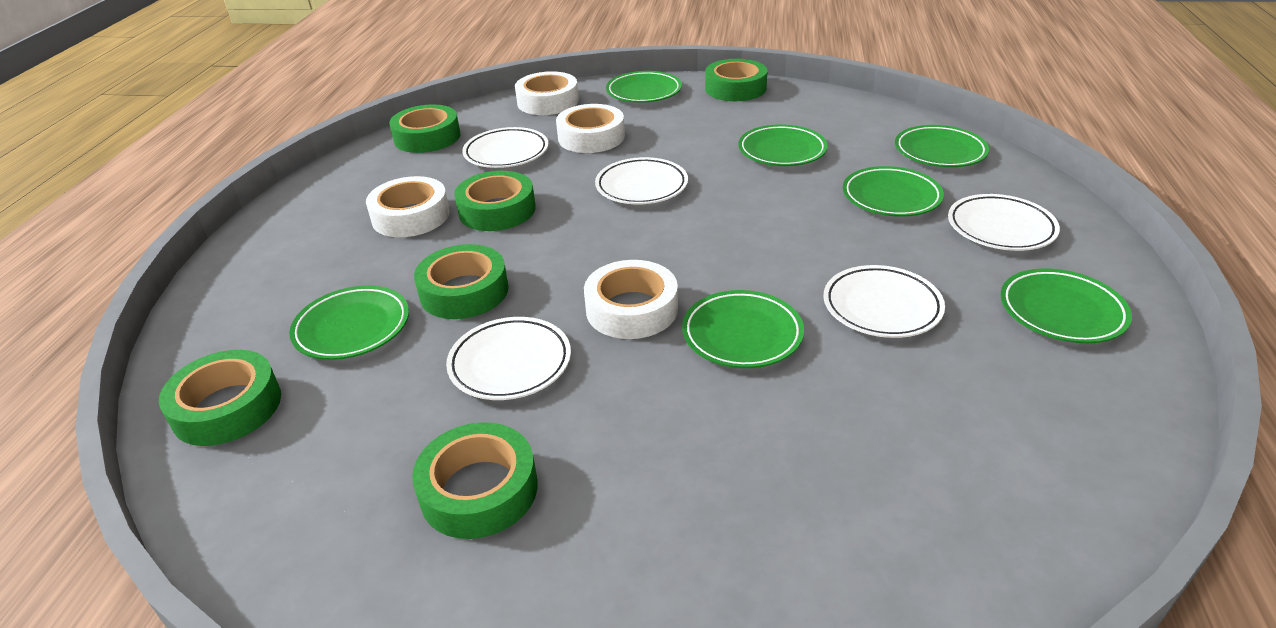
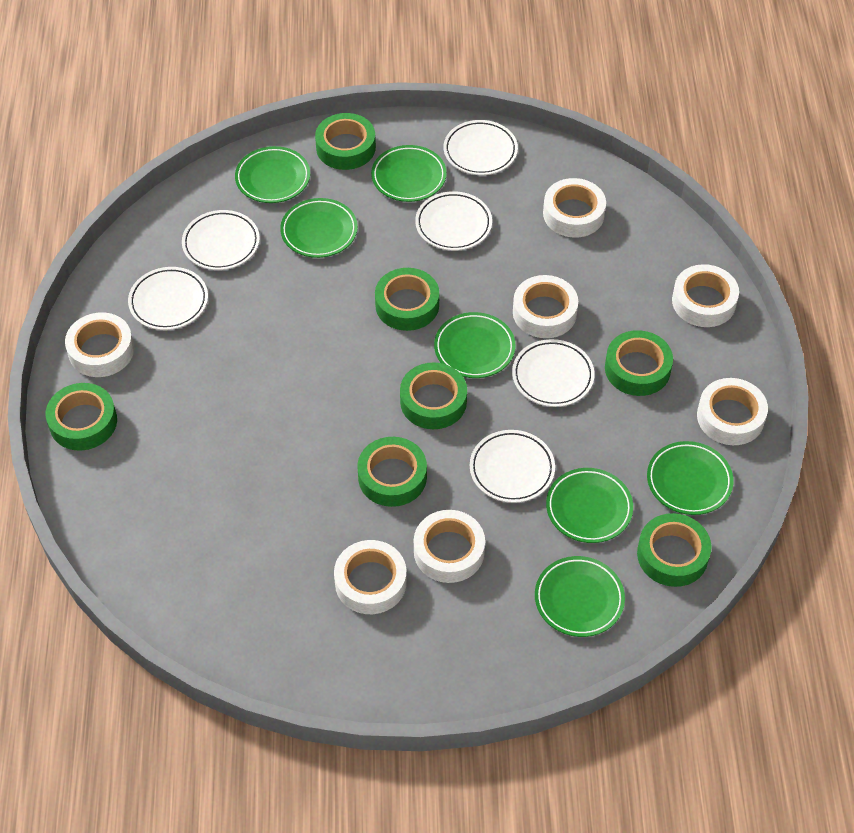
green tape: 6 -> 7
white plate: 5 -> 6
white tape: 4 -> 7

